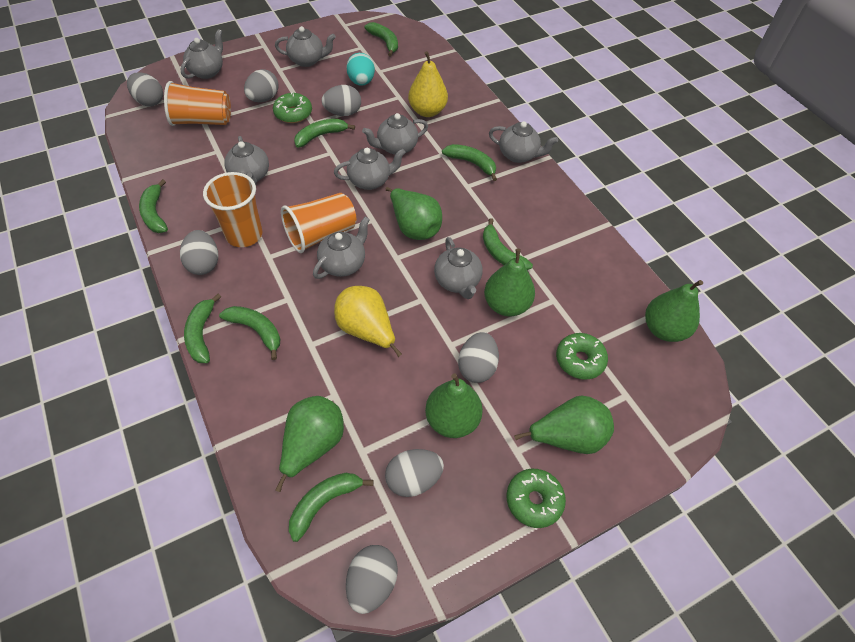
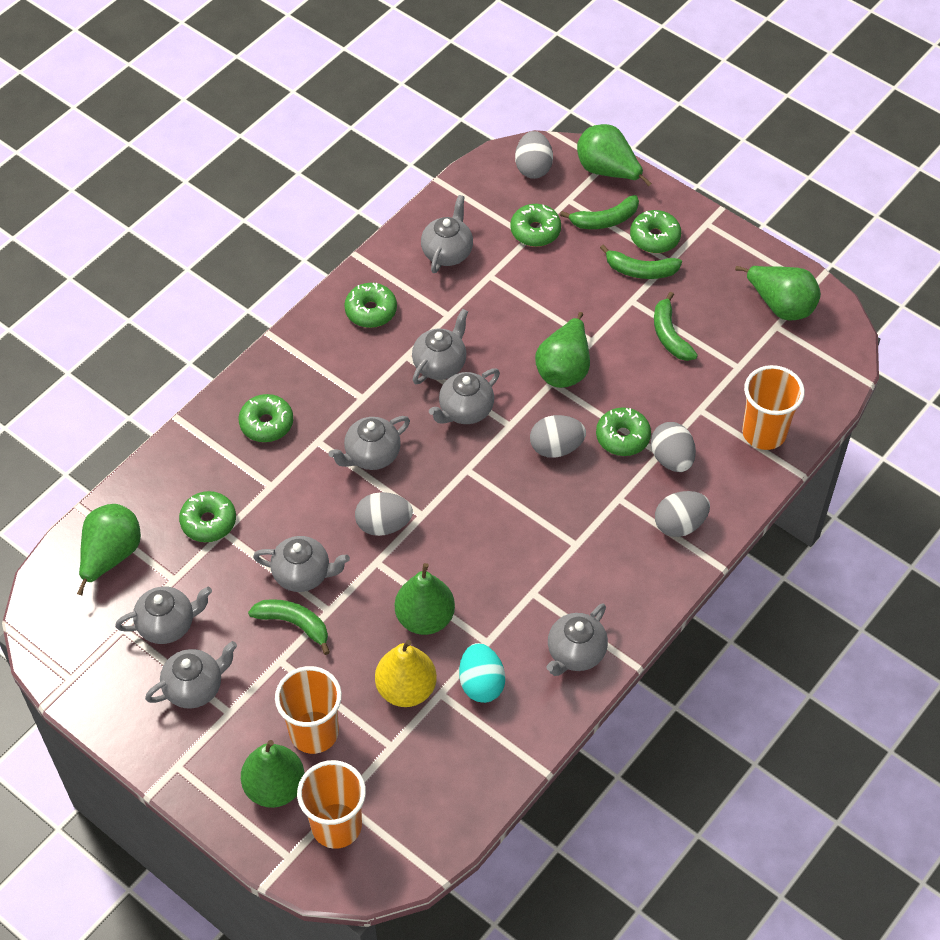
green banana: 8 -> 4
green donut: 3 -> 6
grey egg: 7 -> 5
yellow pear: 2 -> 1

